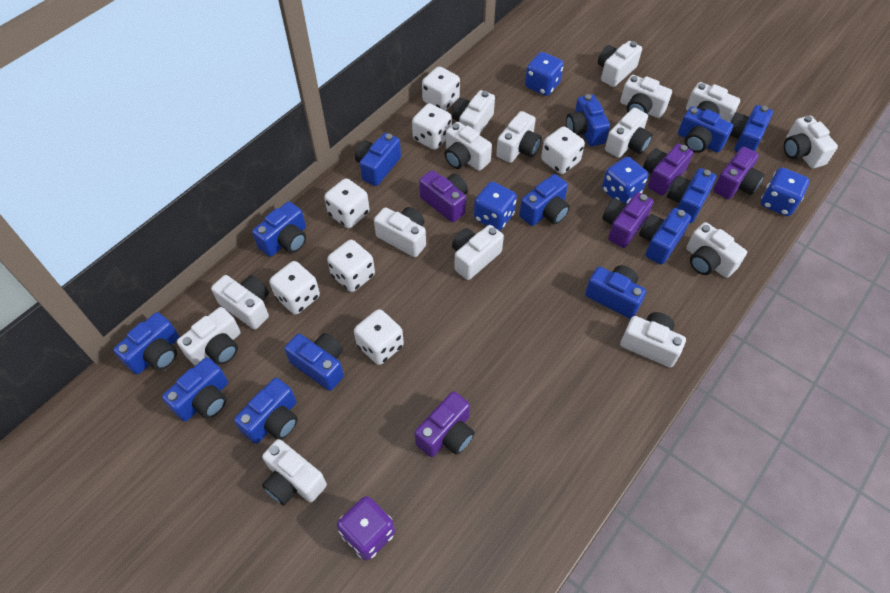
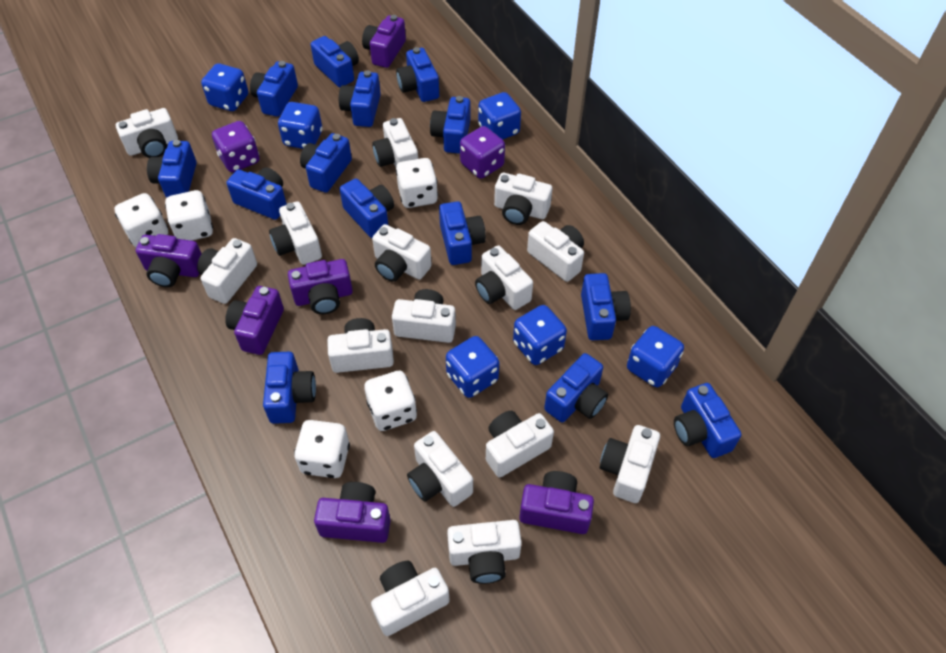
blue camera: 13 -> 14
blue dice: 4 -> 6
purple camera: 5 -> 6
purple dice: 1 -> 2
white dice: 7 -> 5

